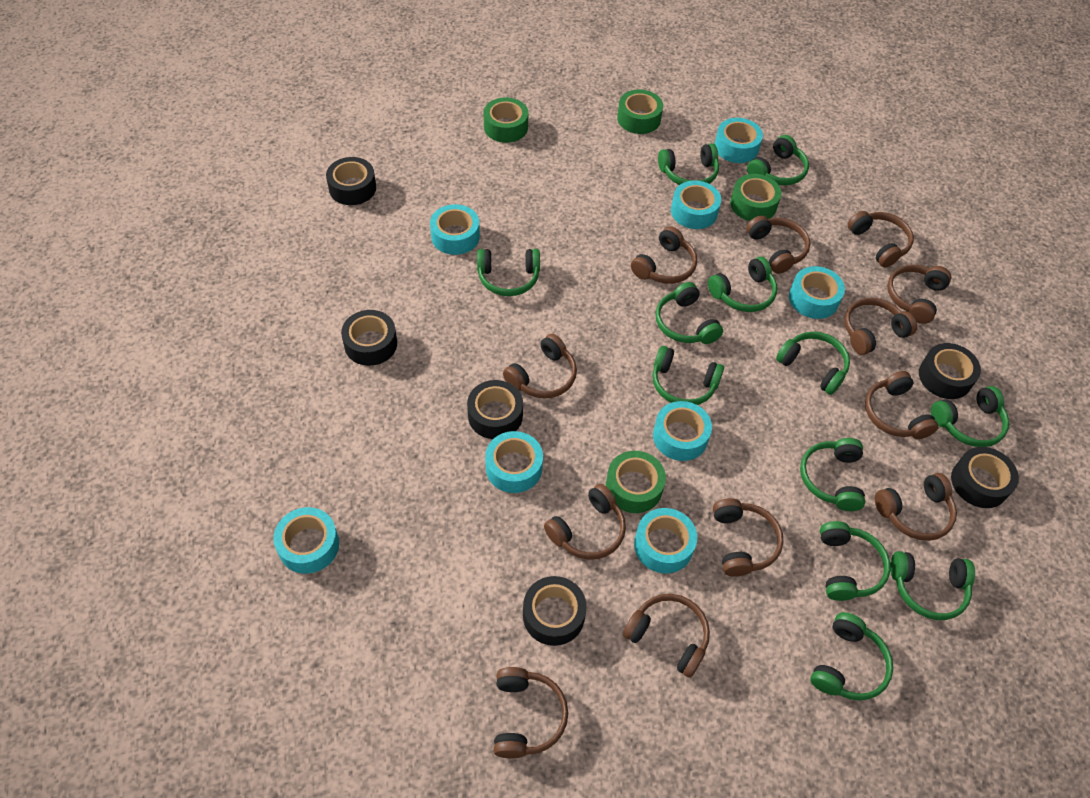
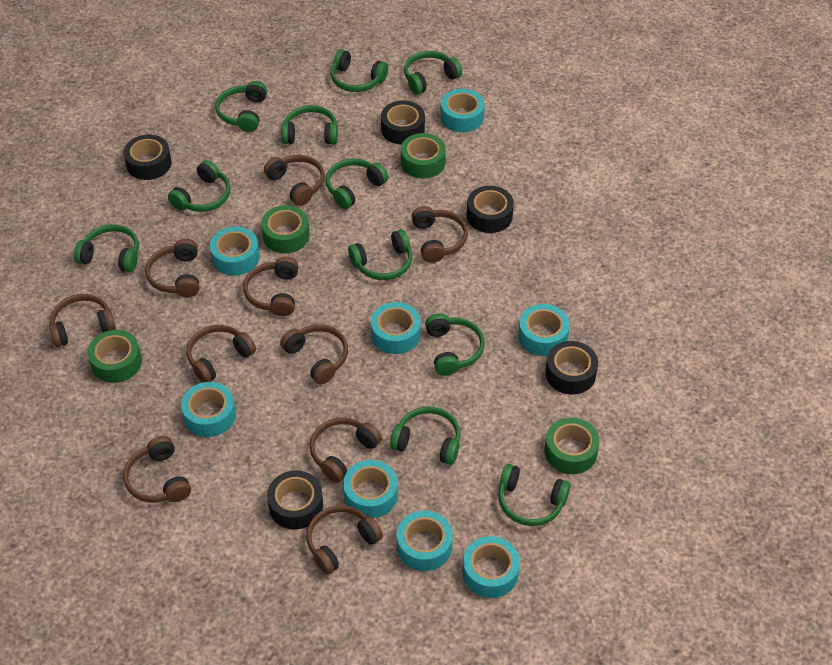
black tape: 6 -> 5
brown headphones: 12 -> 10
green headphones: 12 -> 11

